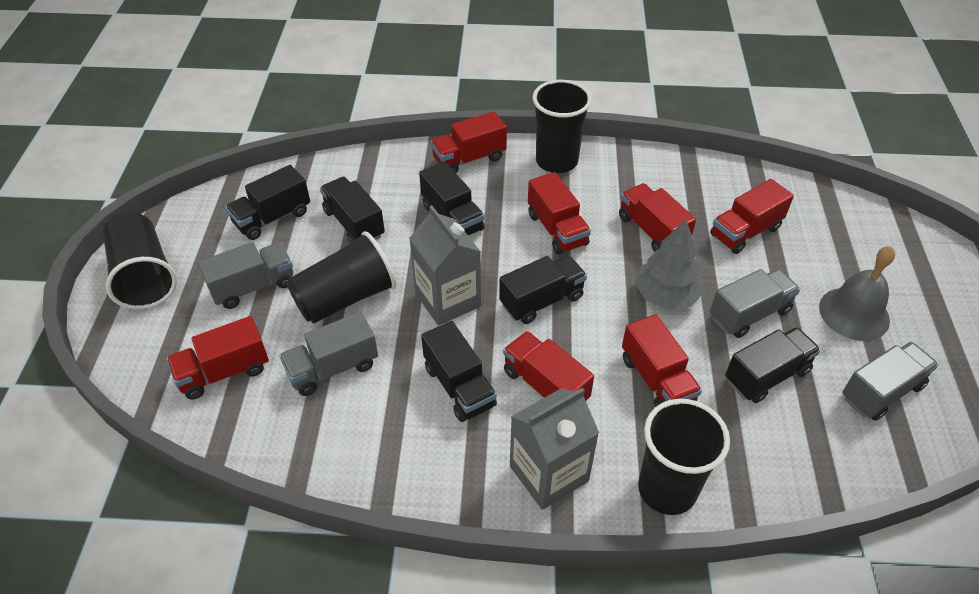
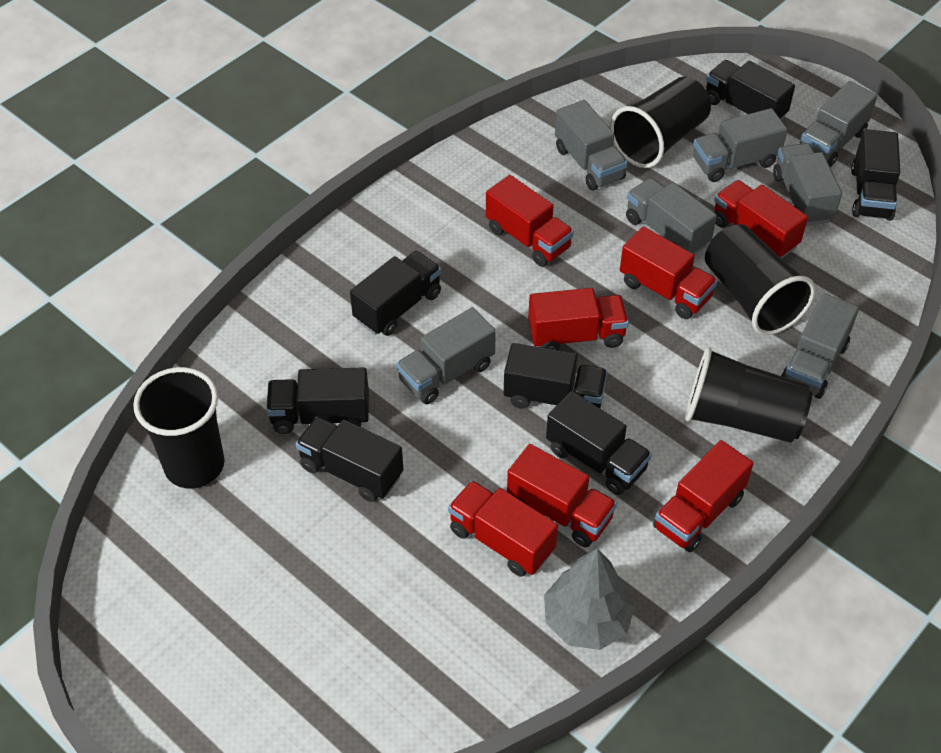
black truck: 6 -> 7
grey bell: 1 -> 0
grey carton: 2 -> 0
grey truck: 4 -> 7

